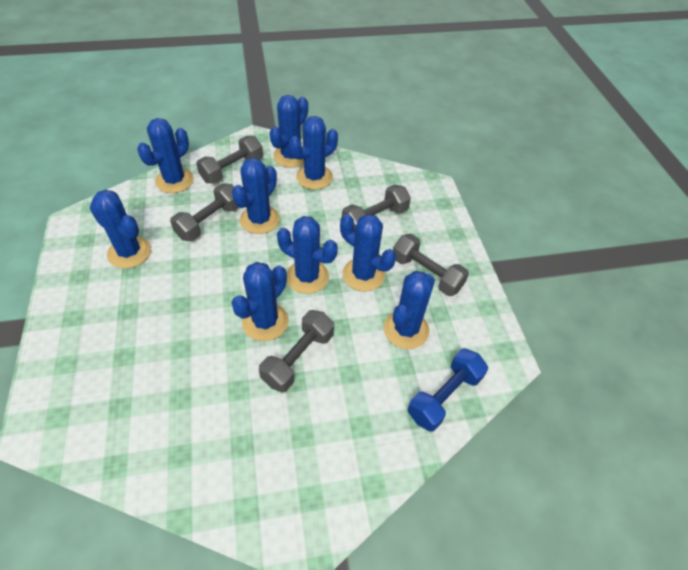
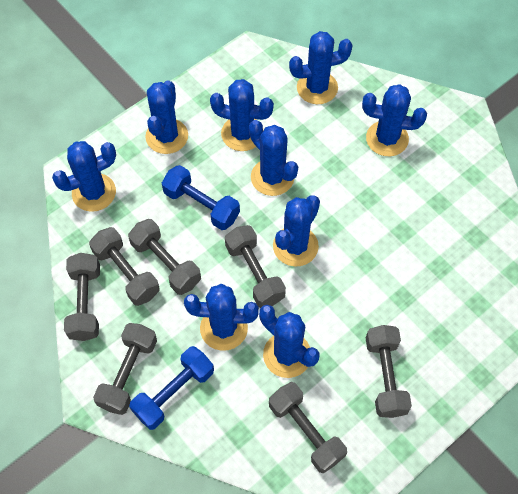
blue dumbbell: 1 -> 2
grey dumbbell: 5 -> 7

